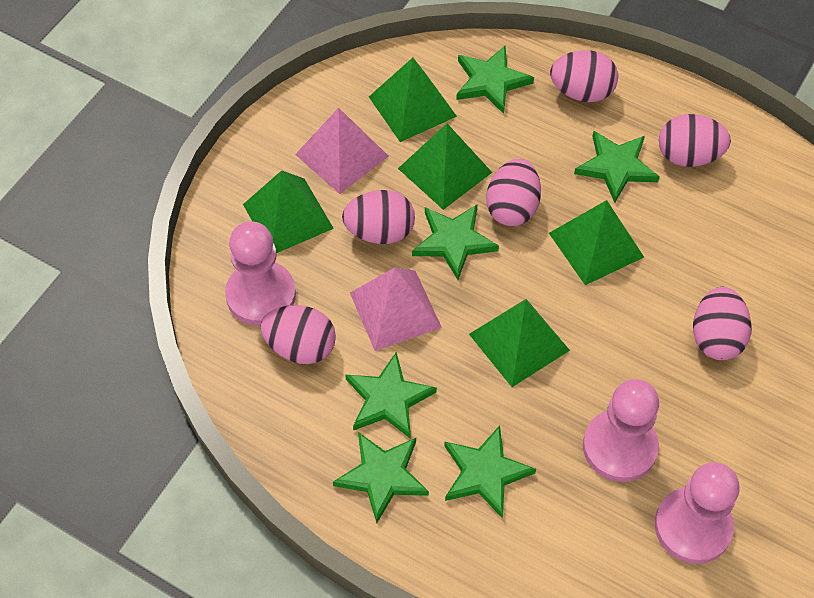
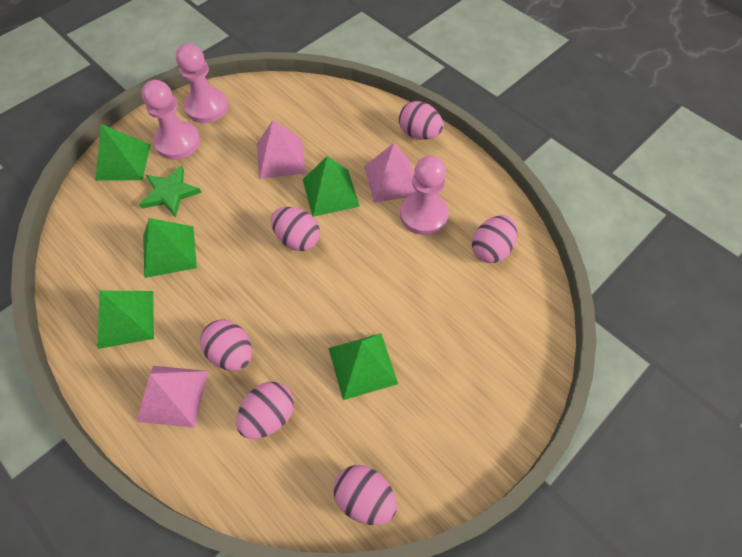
green star: 6 -> 1
pink pyramid: 2 -> 3

